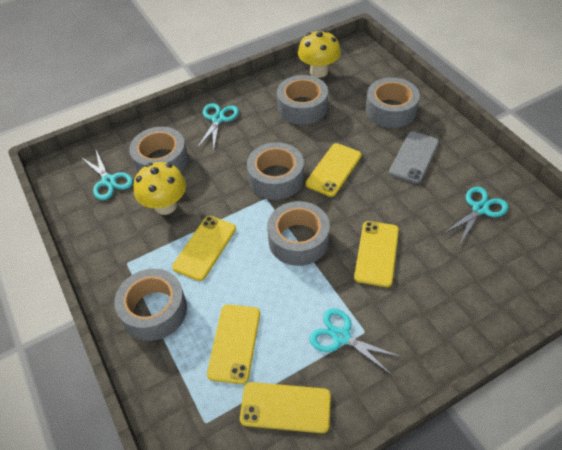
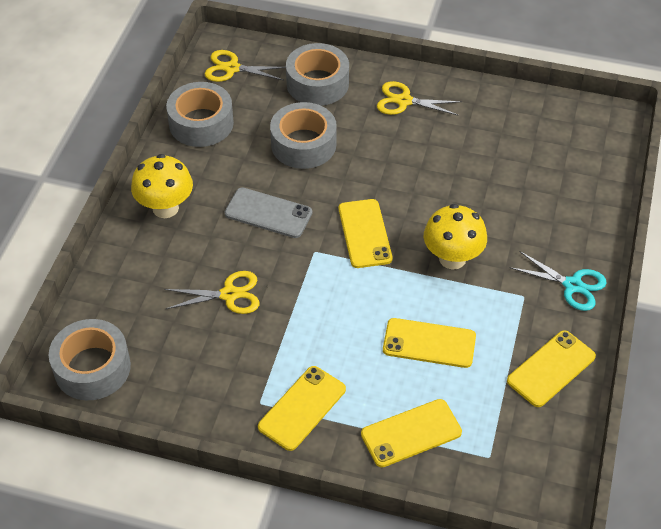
grey tape: 6 -> 4
turquoise scissors: 4 -> 1
yellow scissors: 0 -> 3

